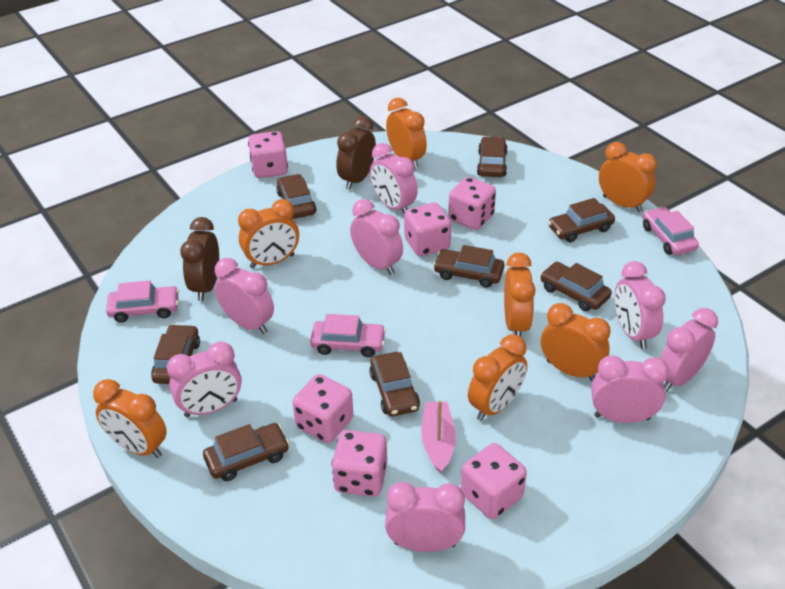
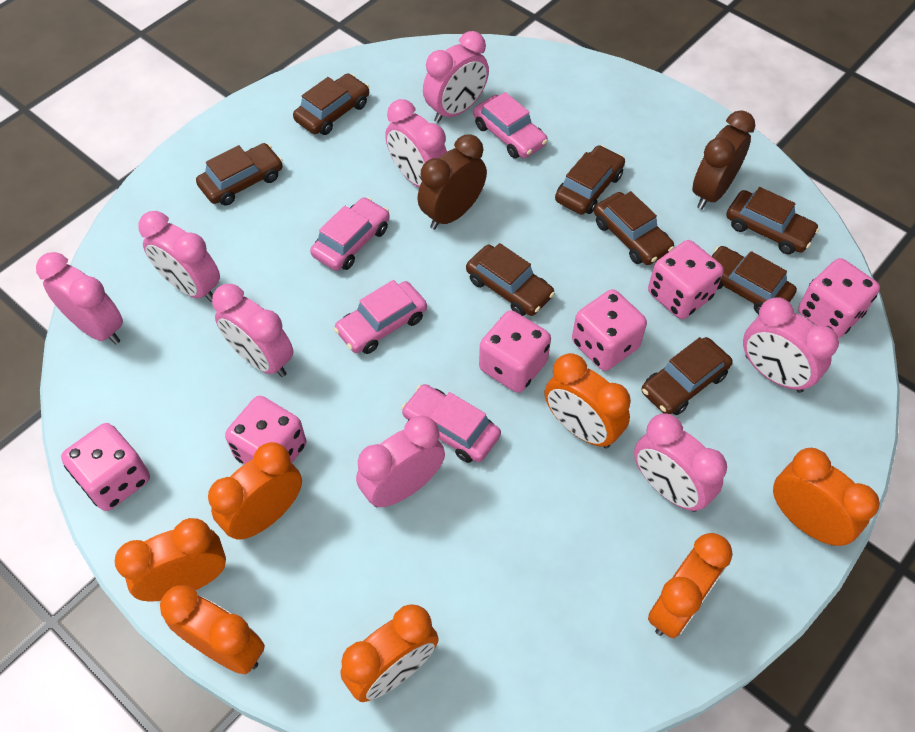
pink boat: 1 -> 0
pink car: 3 -> 4

